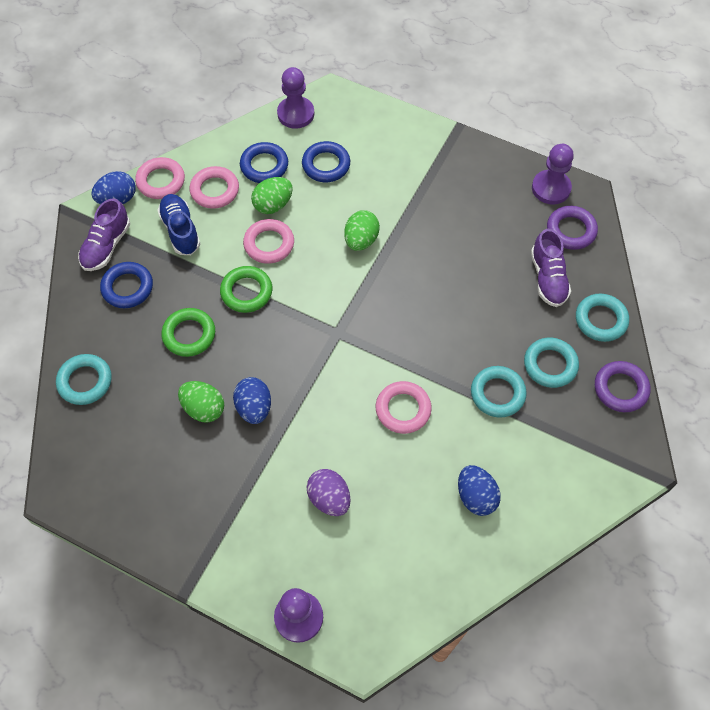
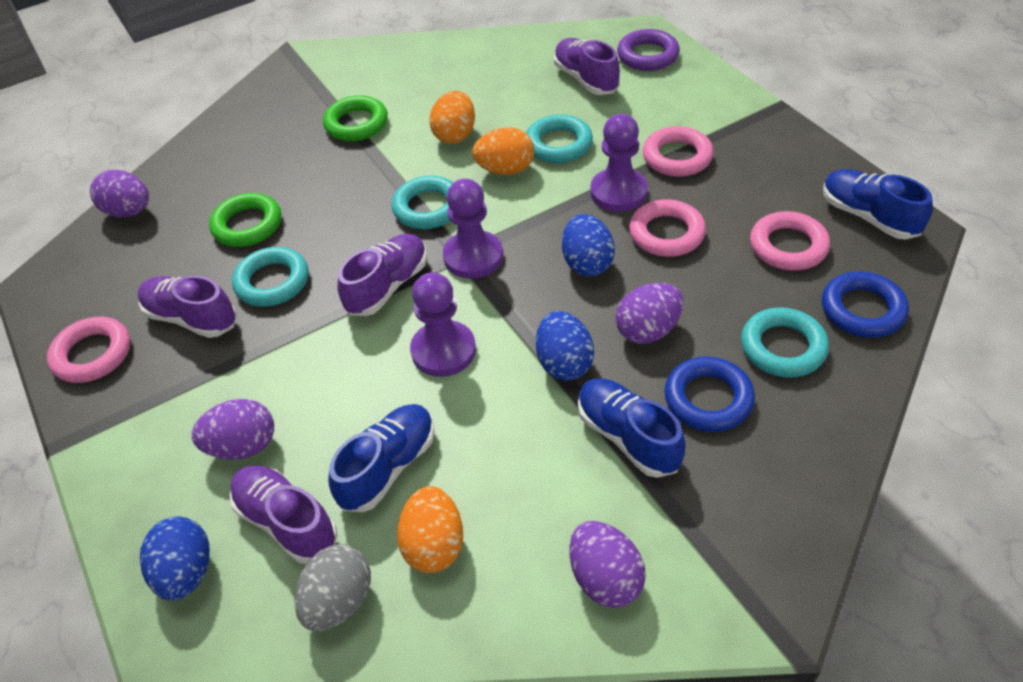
blue ring: 3 -> 2
blue shoe: 1 -> 3
green egg: 3 -> 0
grey egg: 0 -> 1
orange egg: 0 -> 3
purple egg: 1 -> 4
purple ring: 2 -> 1
purple shoe: 2 -> 4

